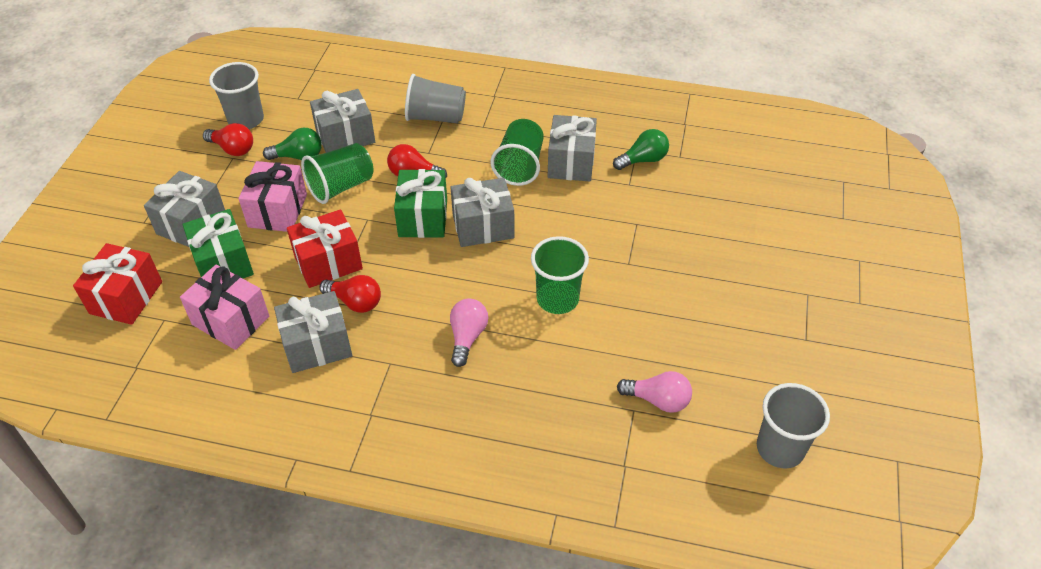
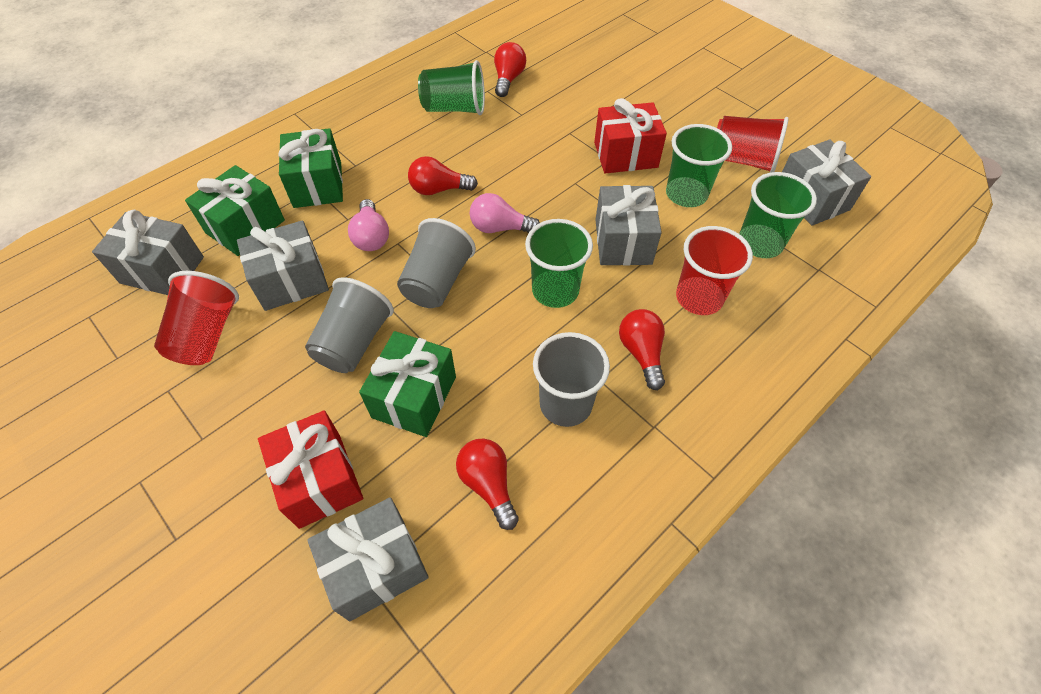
green cup: 3 -> 4
green gift: 2 -> 3
green light bulb: 2 -> 0
pink gift: 2 -> 0
red cup: 0 -> 3
red light bulb: 3 -> 4

